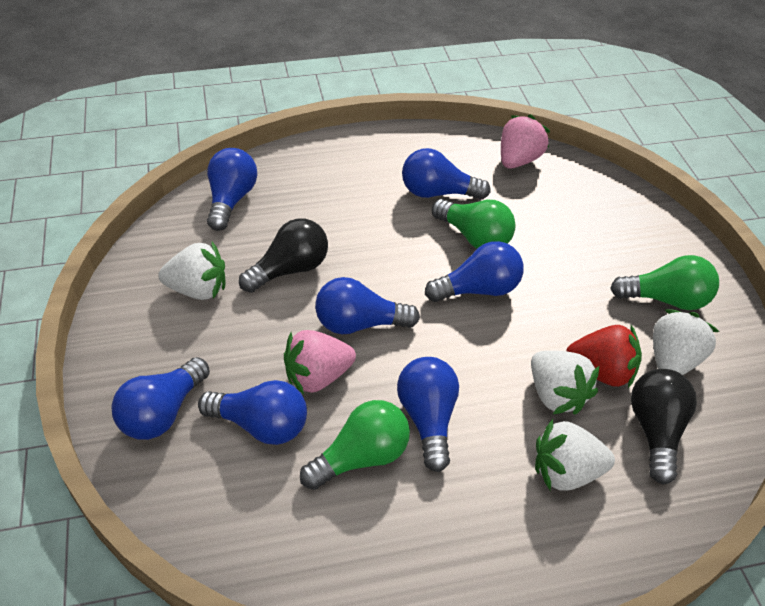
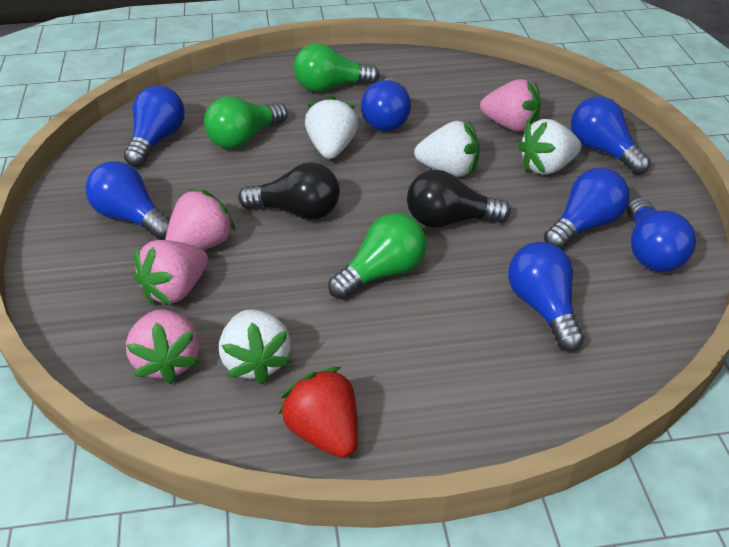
pink strawberry: 2 -> 4

